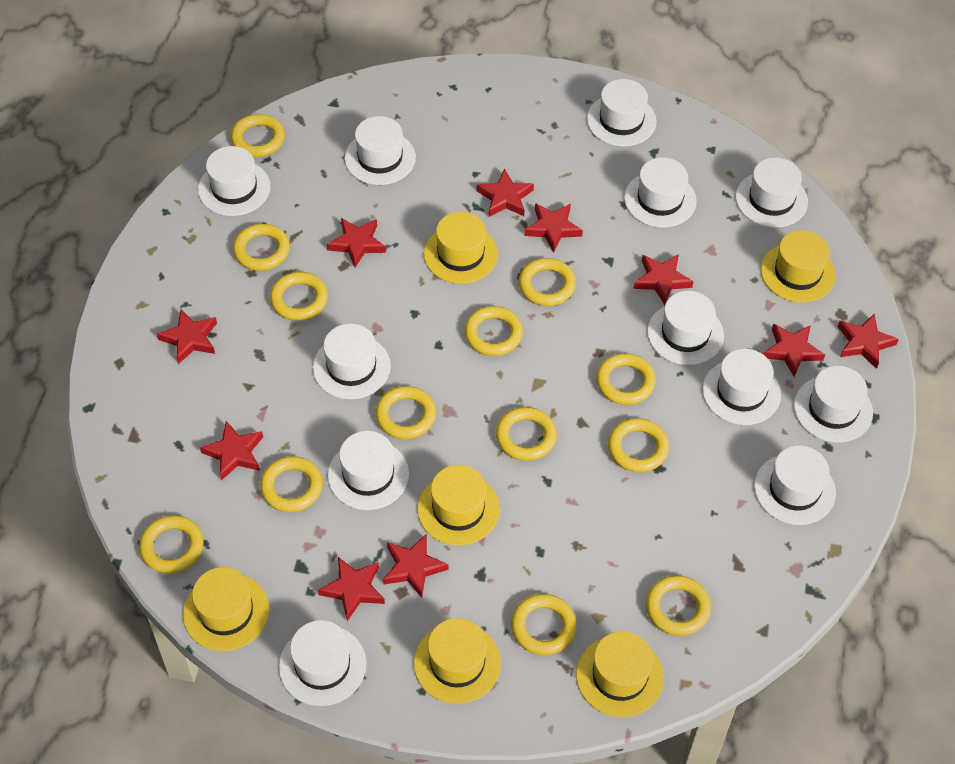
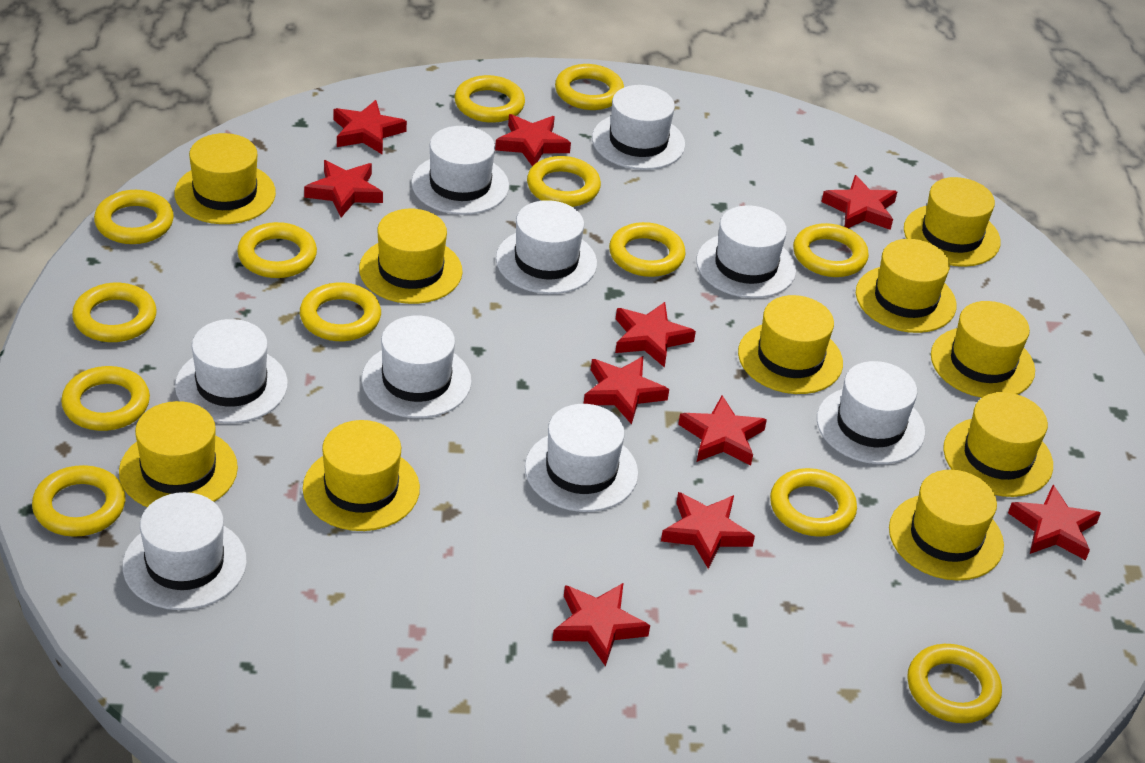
white hat: 12 -> 9
yellow hat: 6 -> 10

